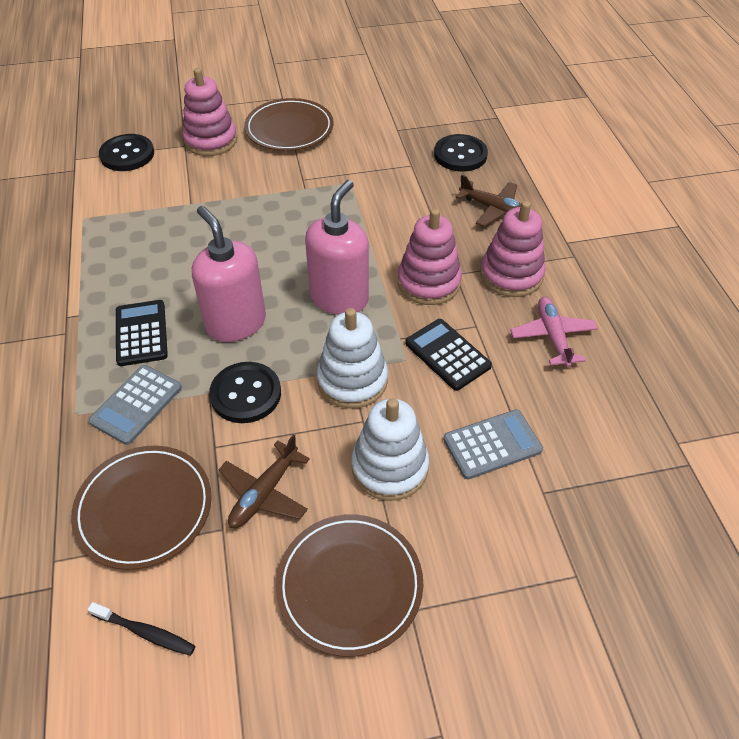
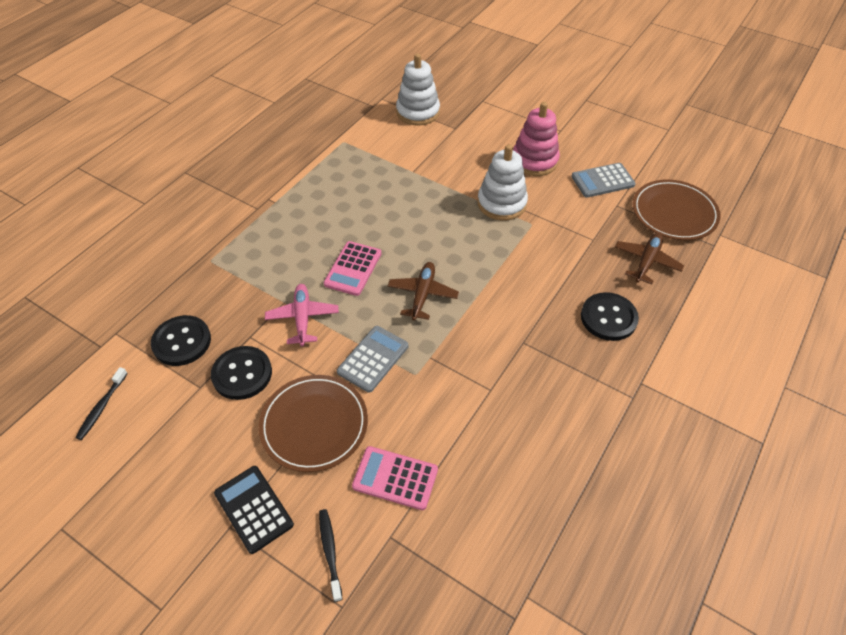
black calculator: 2 -> 1
black toothbrush: 1 -> 2
brown plate: 3 -> 2
pink calculator: 0 -> 2
pink soap dispenser: 2 -> 0
pink stacking toy: 3 -> 1

